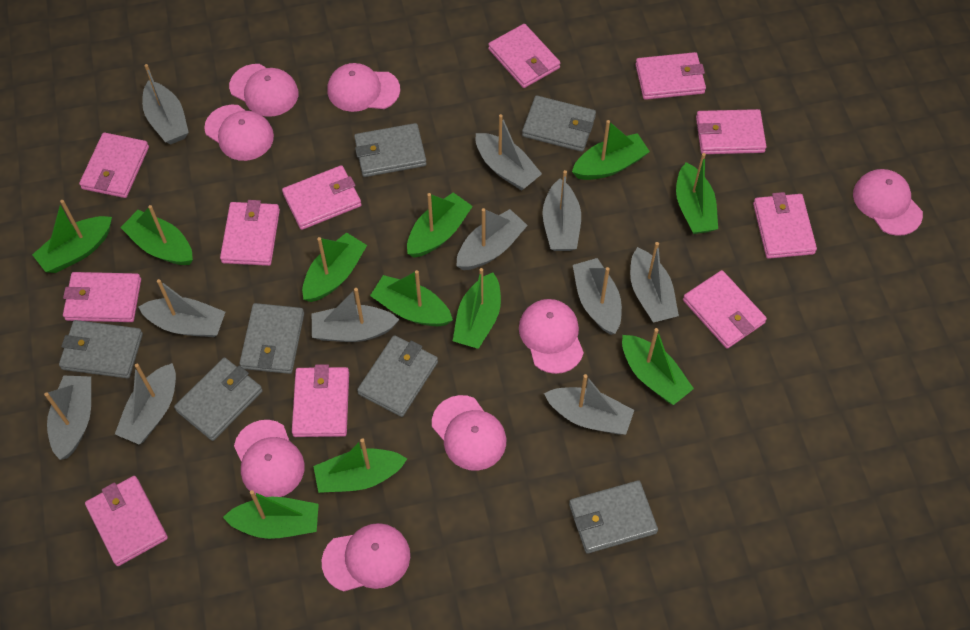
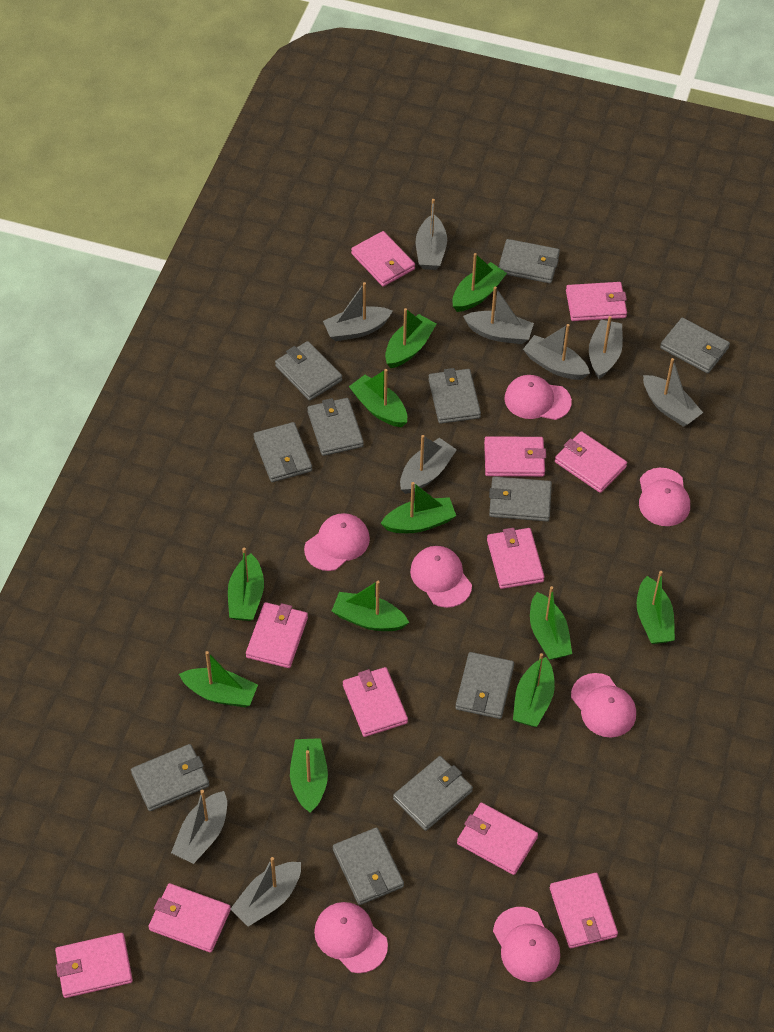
grey boat: 11 -> 9
grey wallet: 7 -> 11
pink cap: 8 -> 7

